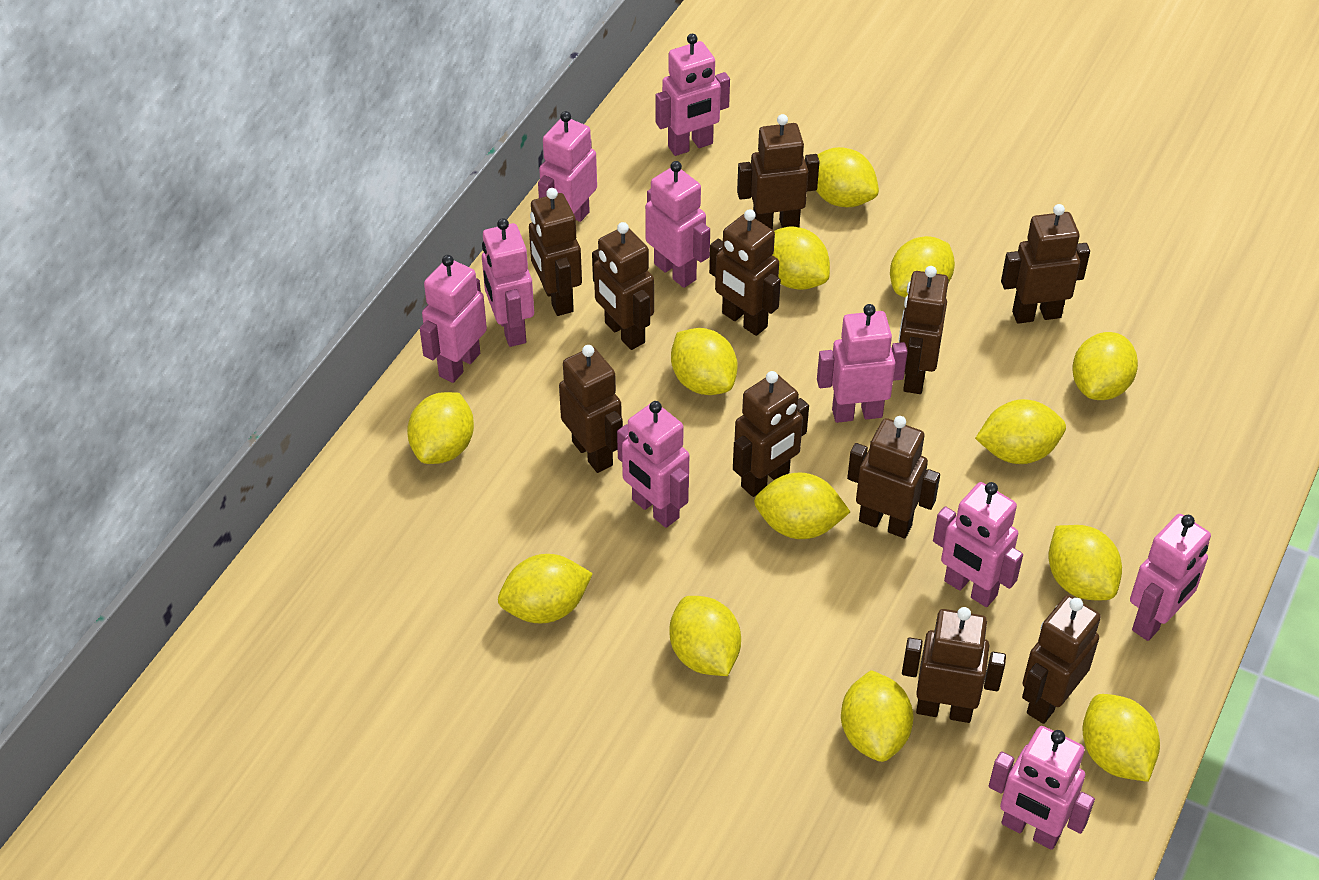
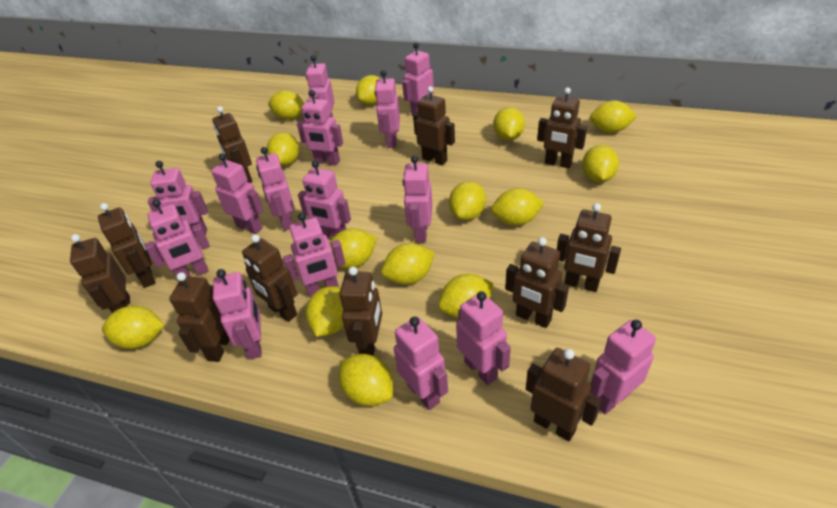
pink robot: 10 -> 15
yellow lemon: 13 -> 14

